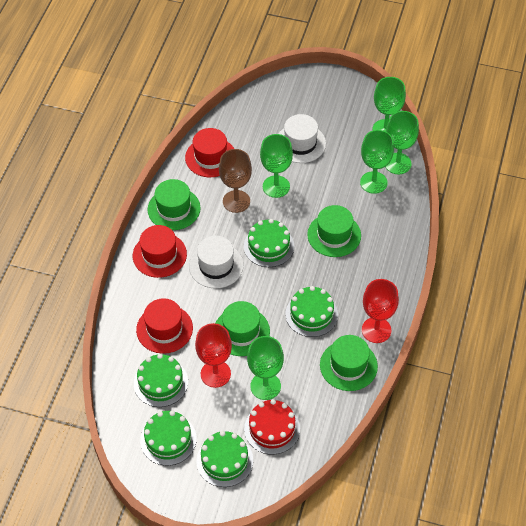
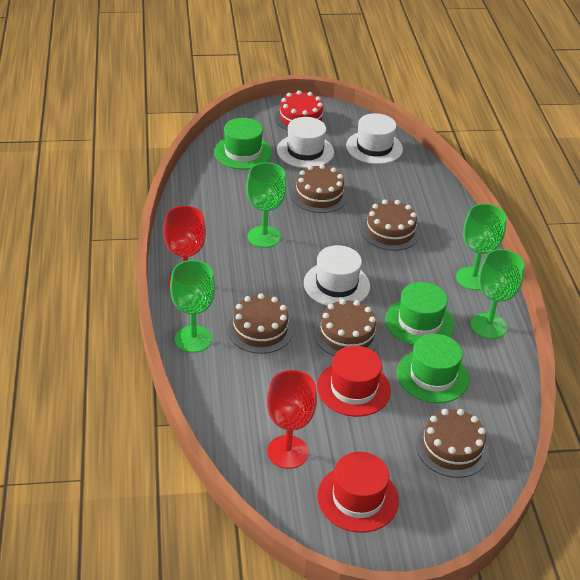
brown cake: 0 -> 5
brown goblet: 1 -> 0
green cake: 5 -> 0
green goblet: 5 -> 4
green hat: 4 -> 3
red hat: 3 -> 2
white hat: 2 -> 3

